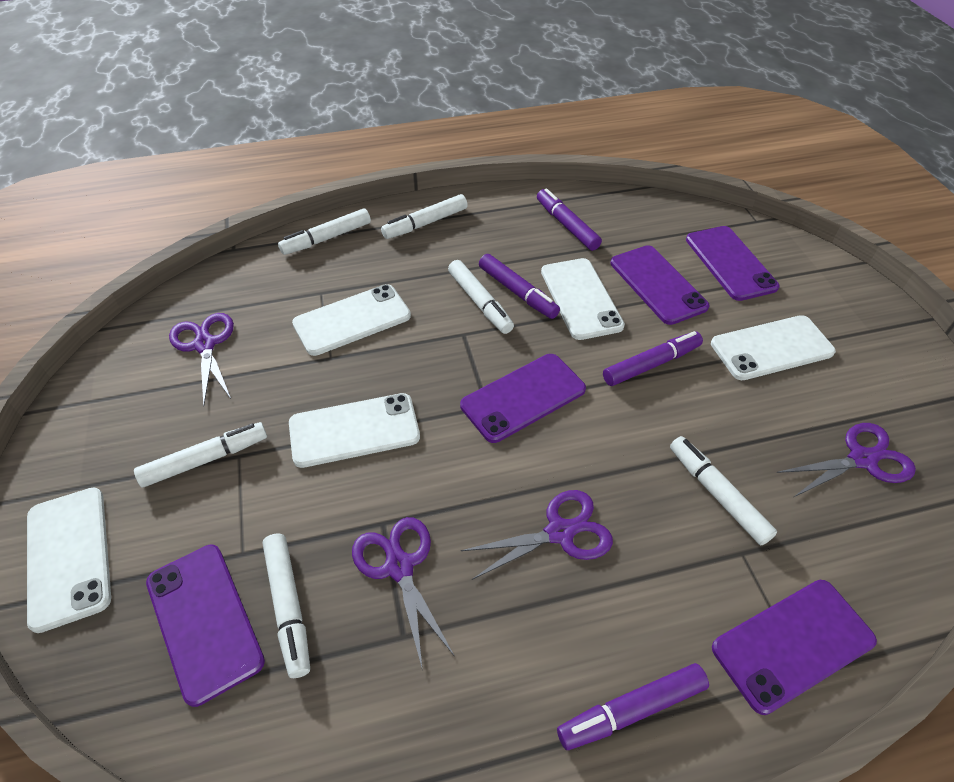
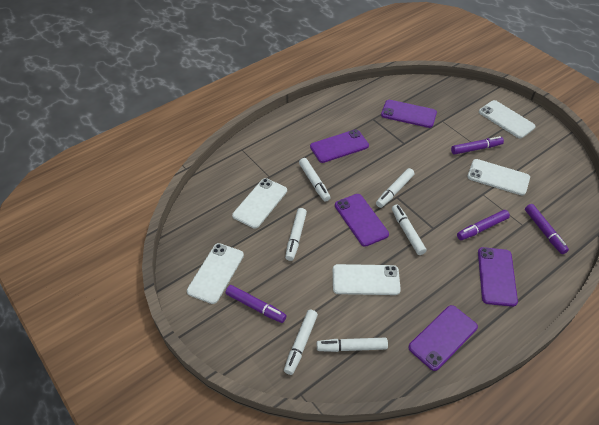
purple scissors: 4 -> 0

